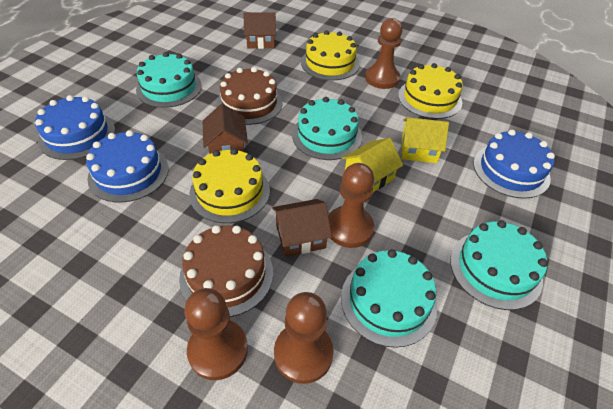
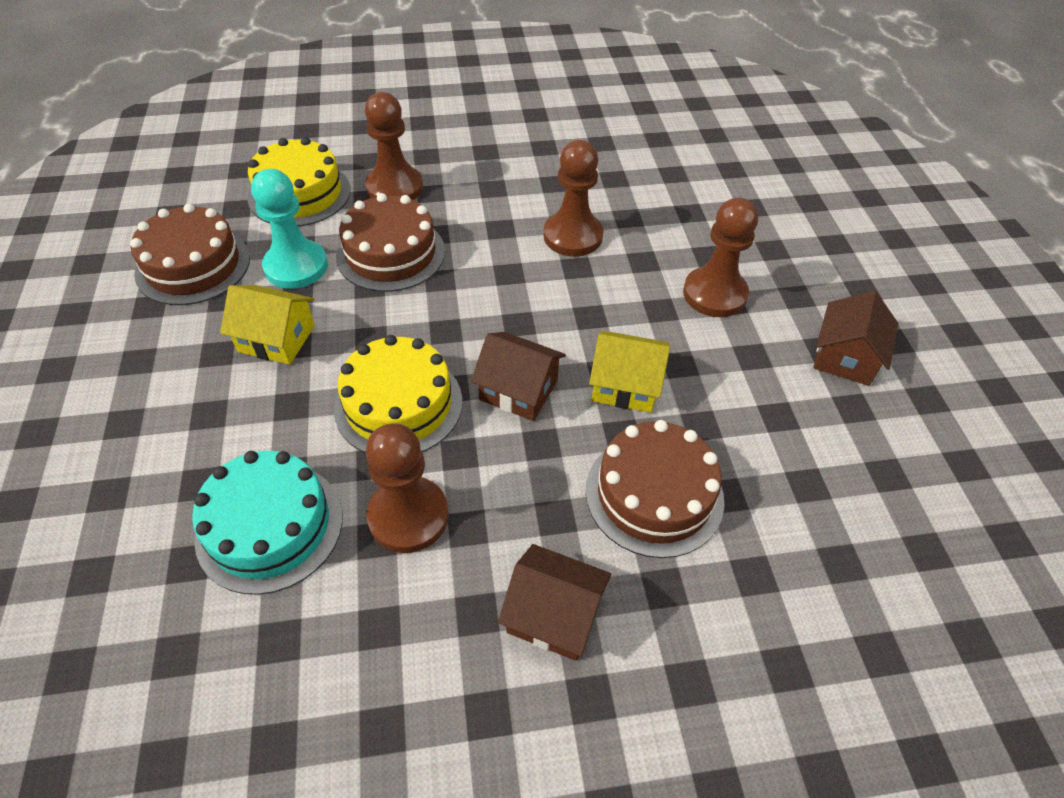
blue cake: 3 -> 0
brown cake: 2 -> 3
turquoise cake: 4 -> 1
turquoise pawn: 0 -> 1
yellow cake: 3 -> 2

